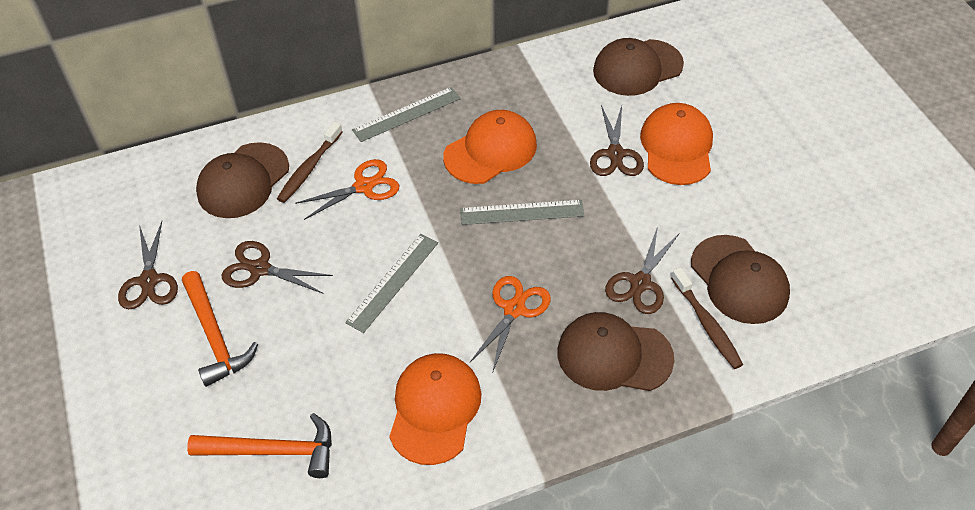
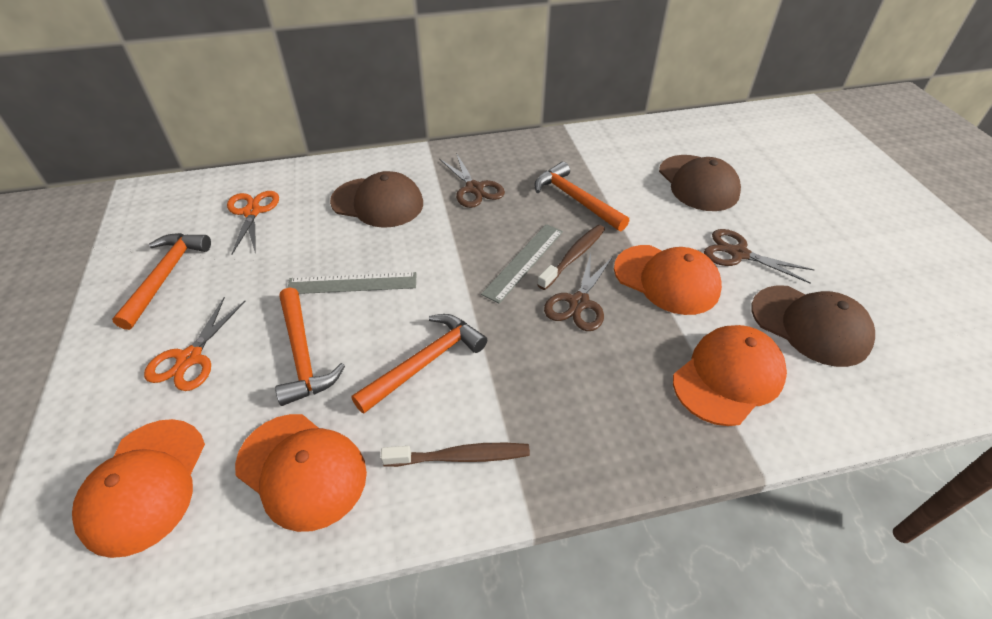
brown cap: 4 -> 3
brown scissors: 4 -> 3
grey ruler: 3 -> 2
orange cap: 3 -> 4
orange hammer: 2 -> 4

